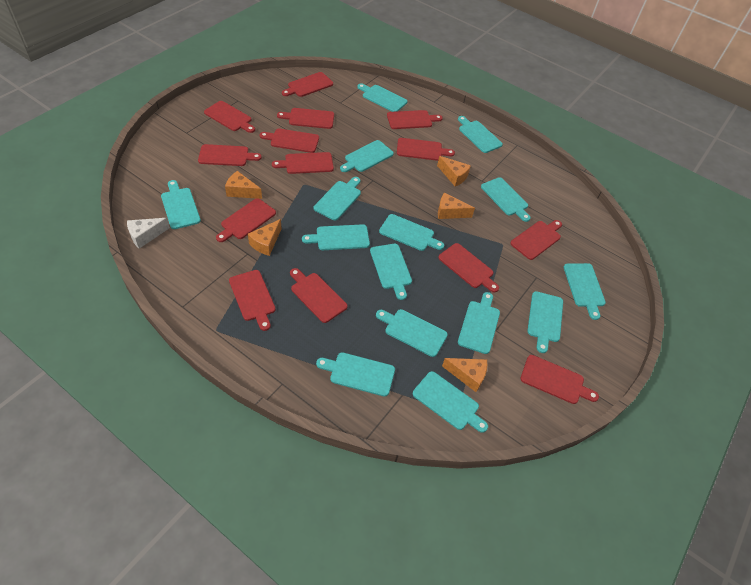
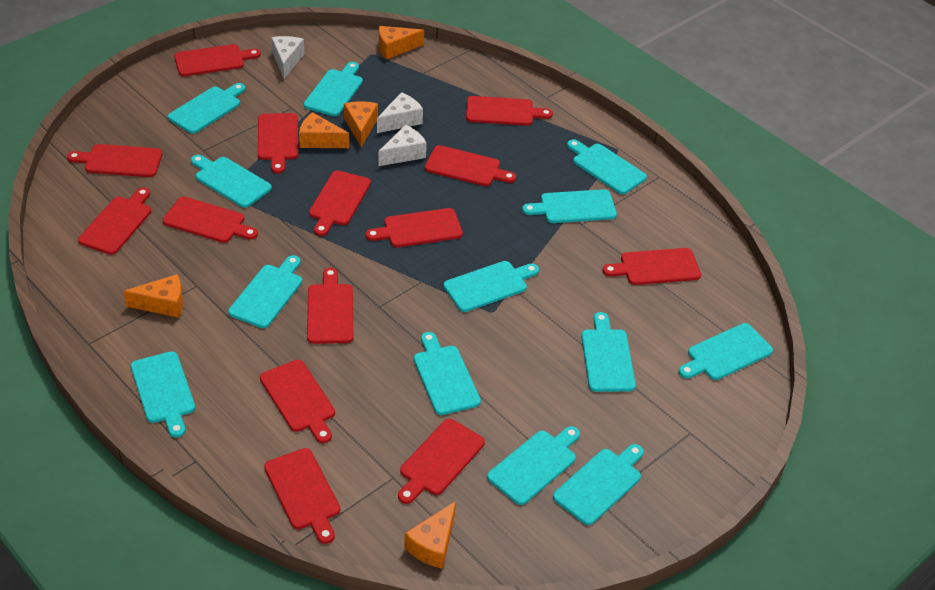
turquoise cutting board: 15 -> 13
white cheese: 1 -> 3

